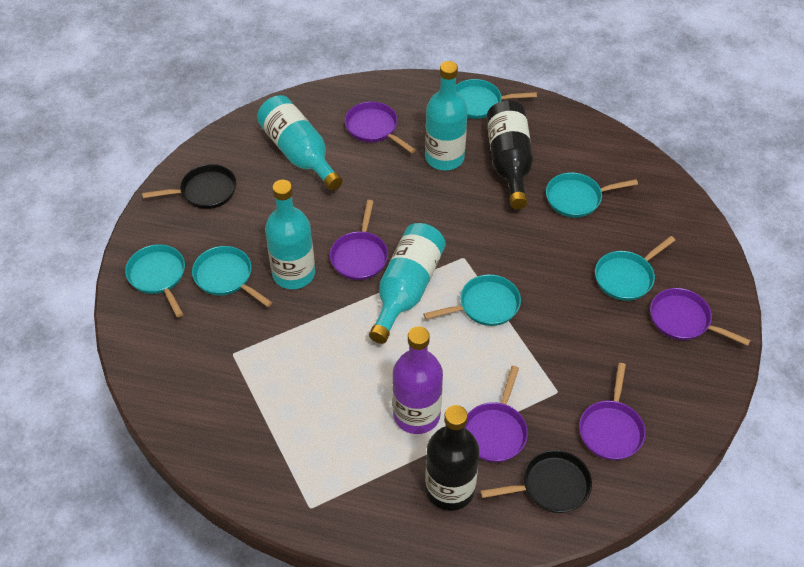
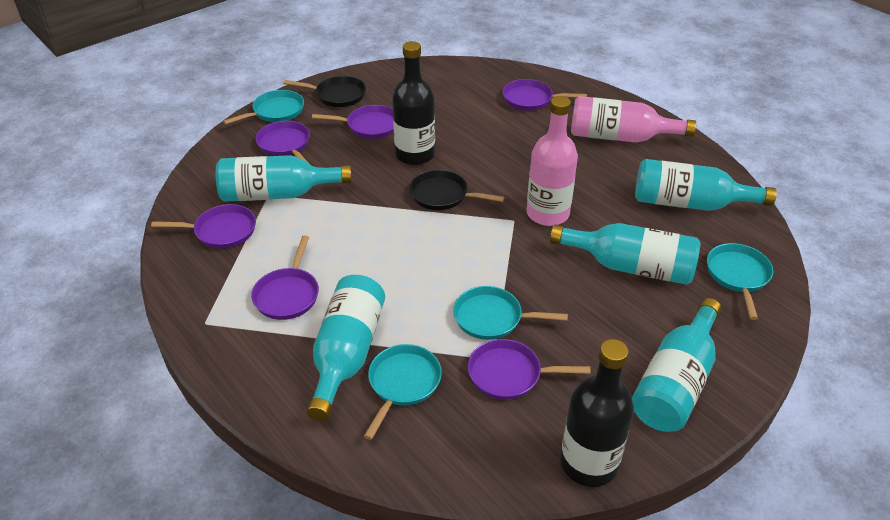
pink bottle: 0 -> 2
purple bottle: 1 -> 0
purple pan: 5 -> 6
turquoise bottle: 4 -> 5
turquoise pan: 6 -> 4

